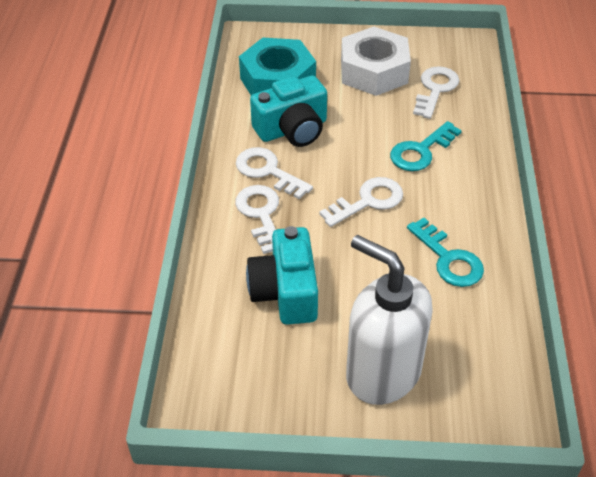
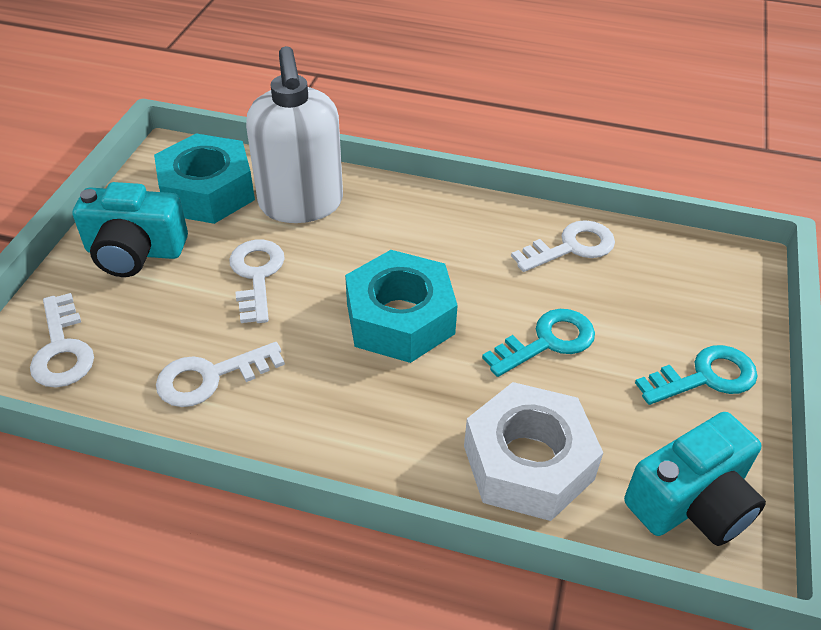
turquoise nut: 1 -> 2

